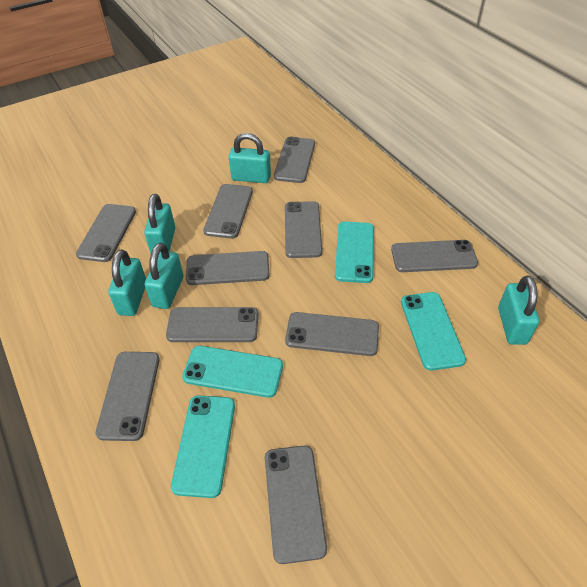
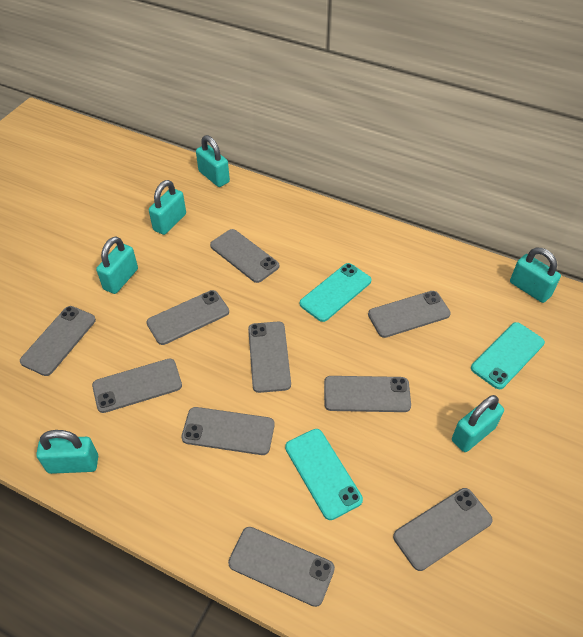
turquoise padlock: 5 -> 6
turquoise phone: 4 -> 3

